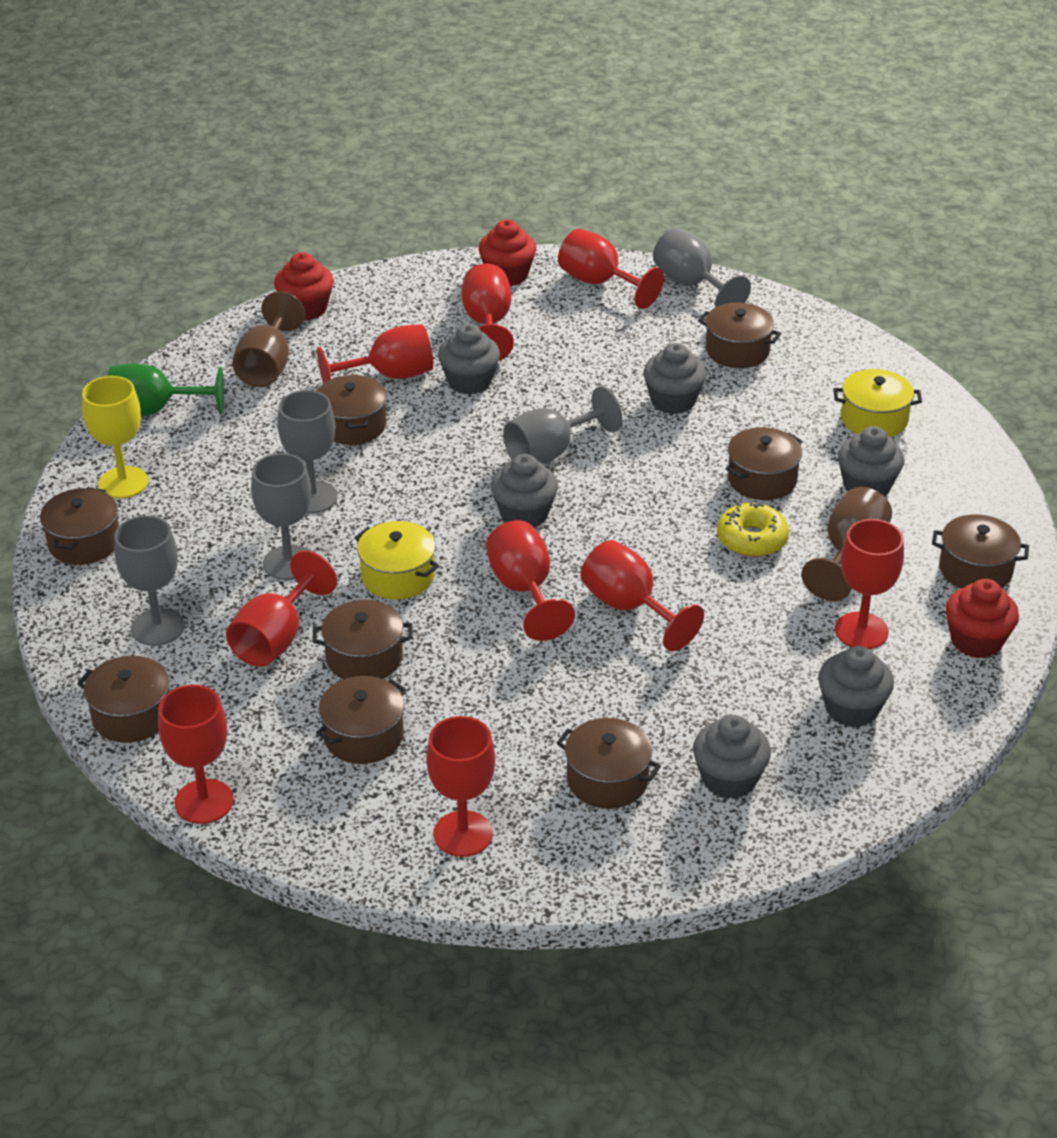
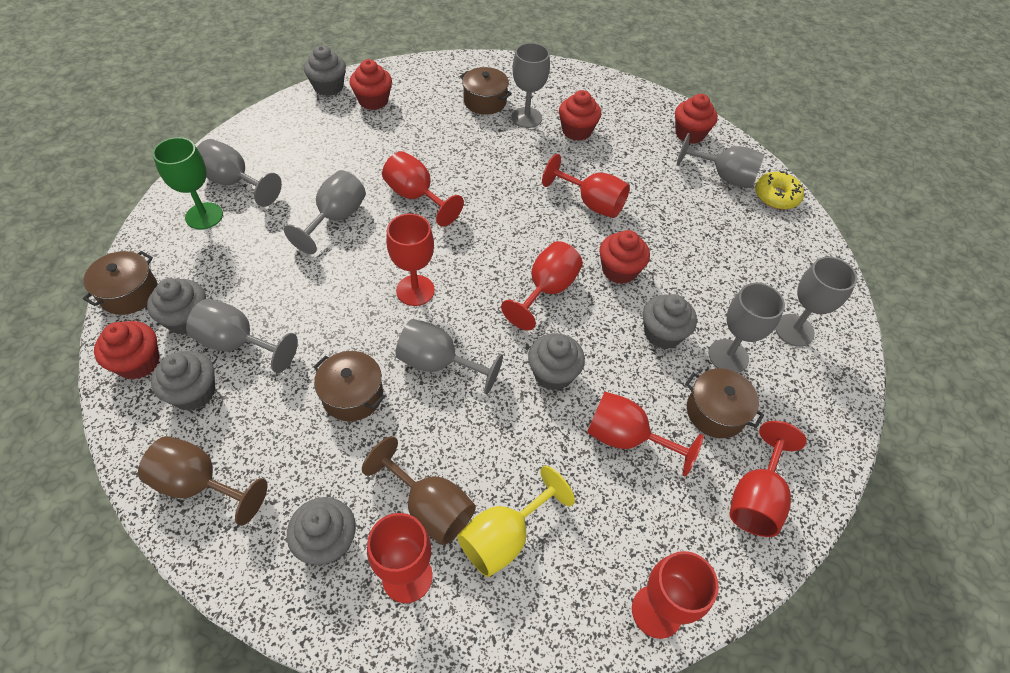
brown pot: 9 -> 4
grey goblet: 5 -> 8
red cupcake: 3 -> 5
red goblet: 9 -> 8
yellow pot: 2 -> 0

